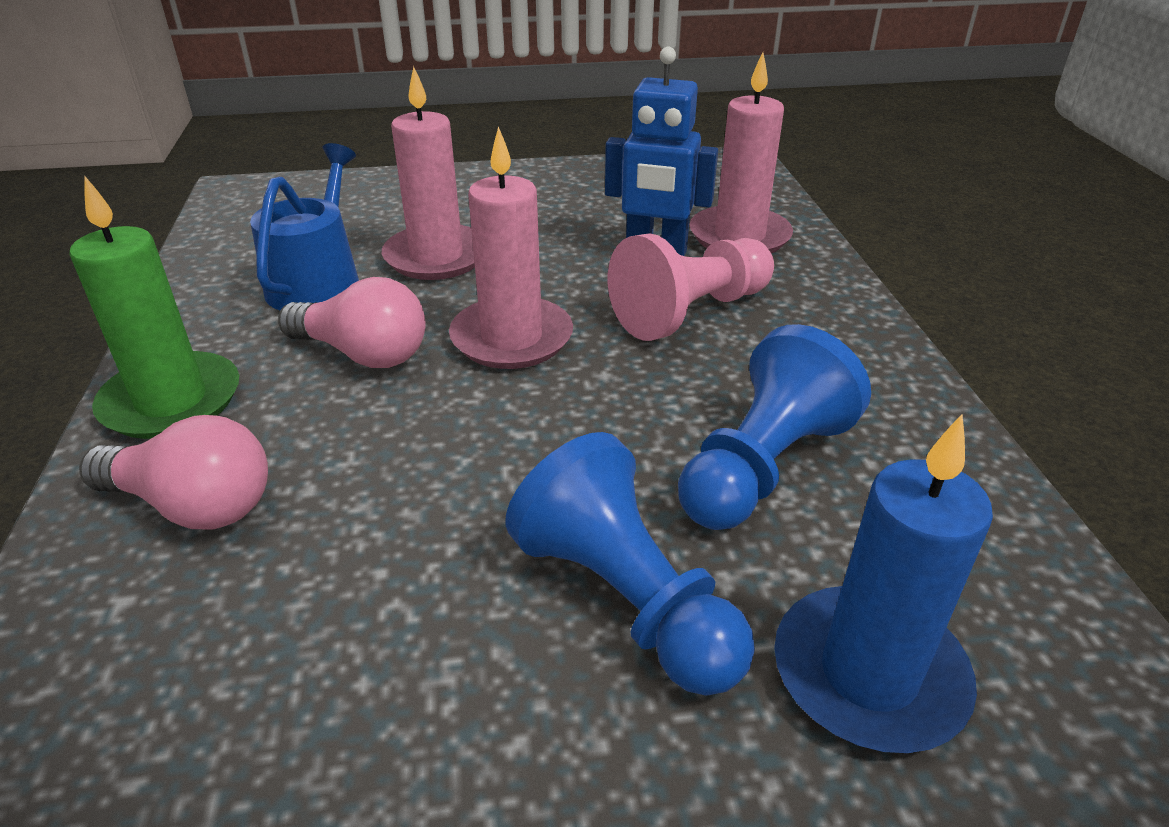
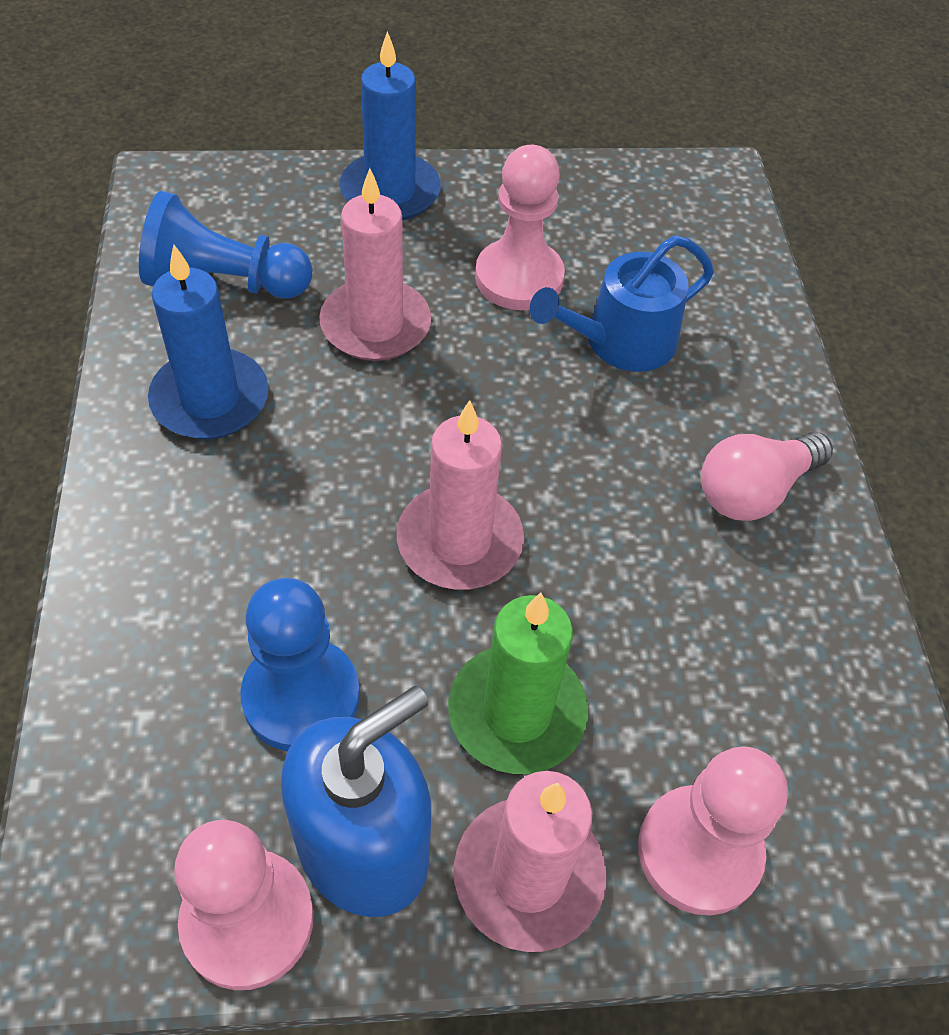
blue candle: 1 -> 2
blue robot: 1 -> 0
blue soap dispenser: 0 -> 1
pink light bulb: 2 -> 1
pink pawn: 1 -> 3

